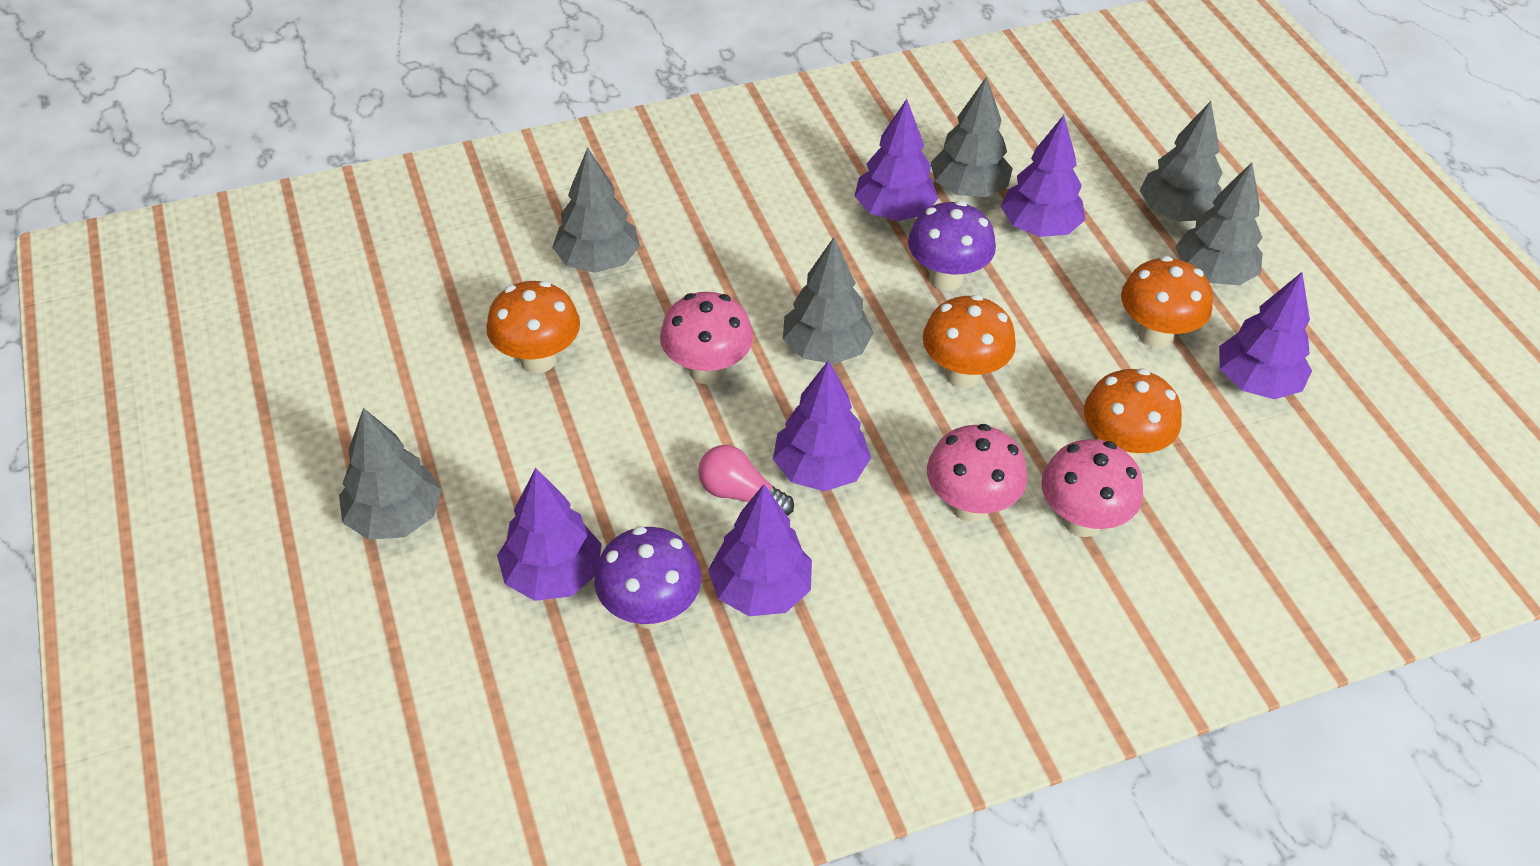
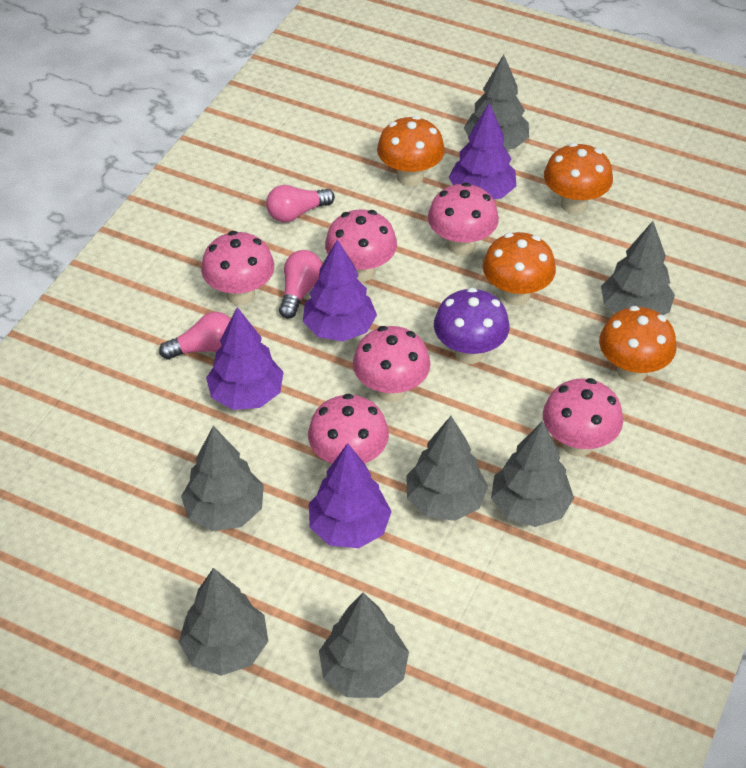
grey tree: 6 -> 7
pink light bulb: 1 -> 3
pink mushroom: 3 -> 6
purple mushroom: 2 -> 1
purple tree: 6 -> 4

